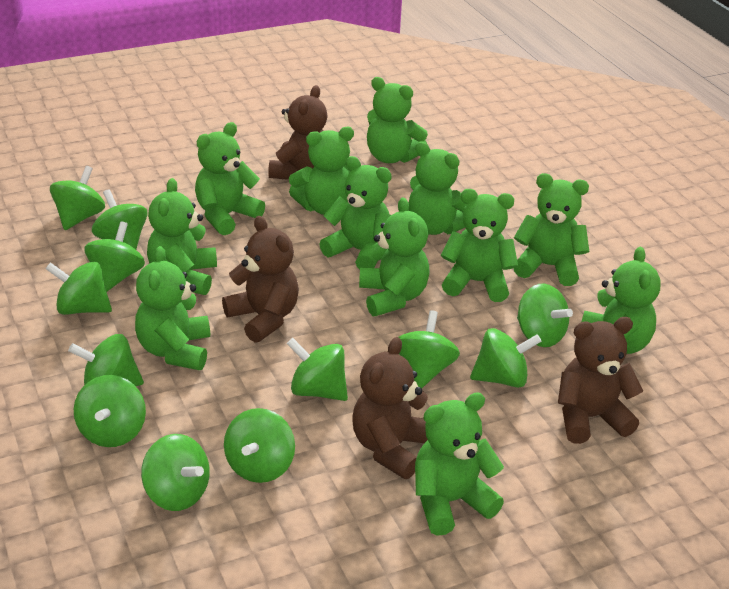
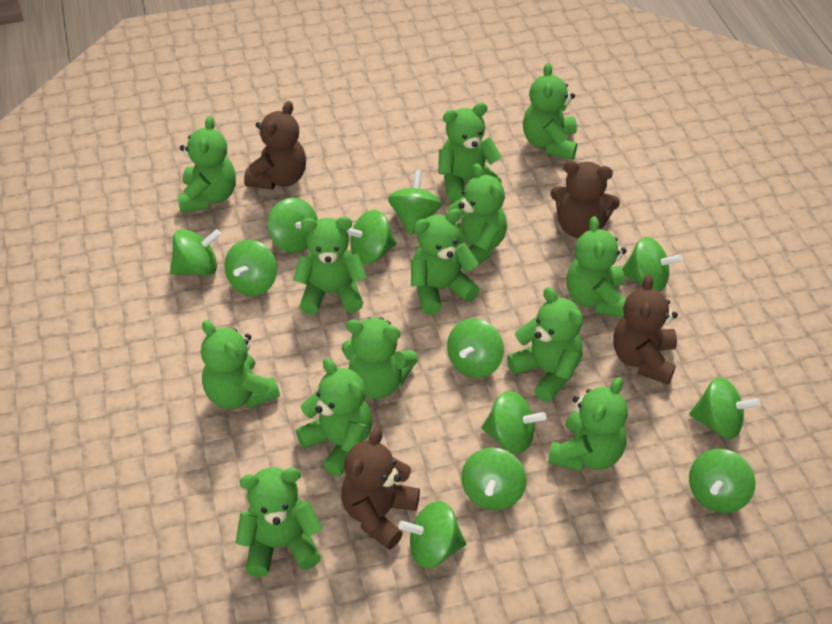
green teddy bear: 12 -> 13

